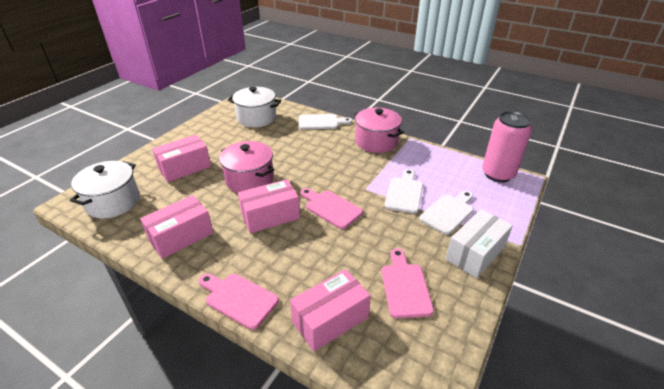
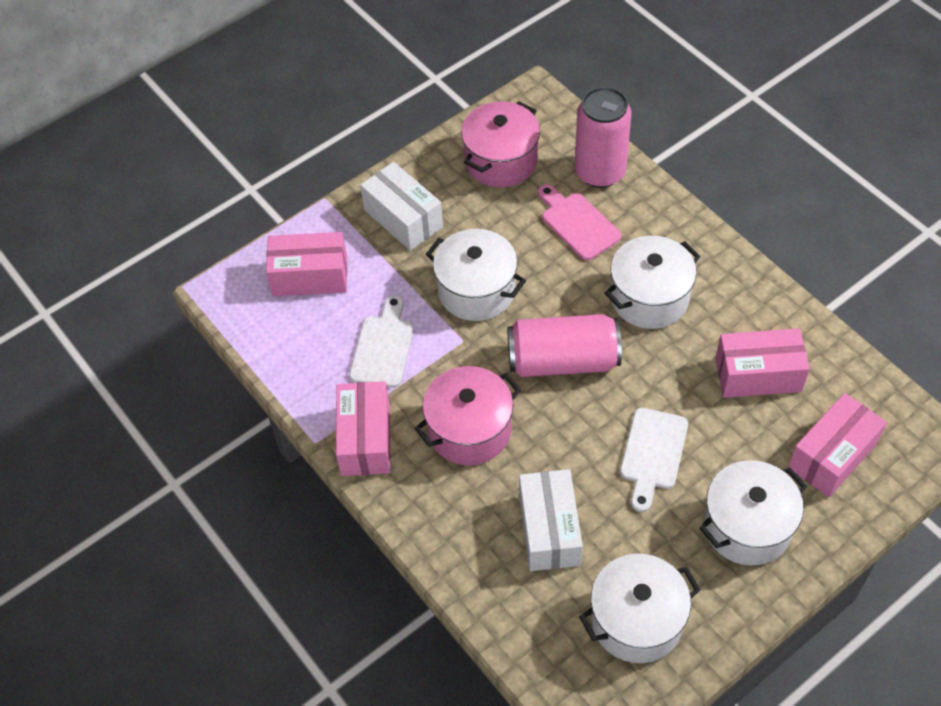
pink can: 1 -> 2
pink cutting board: 3 -> 1
white box: 1 -> 2
white cutting board: 3 -> 2
white pot: 2 -> 4

